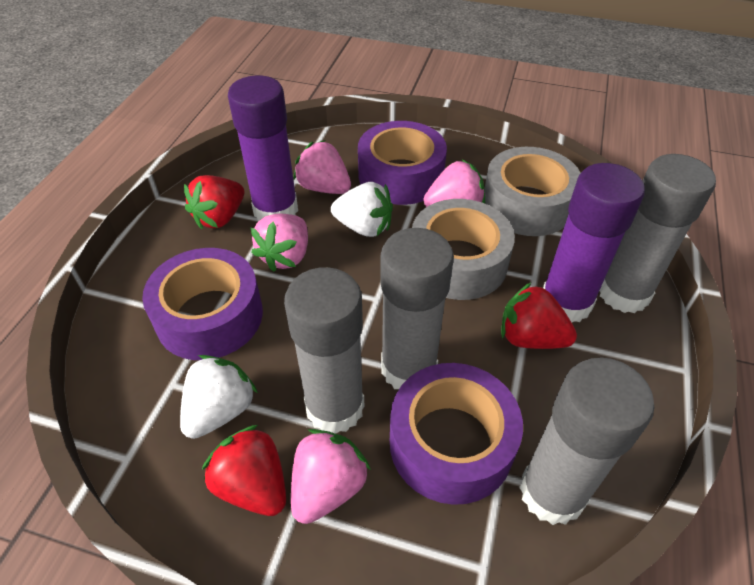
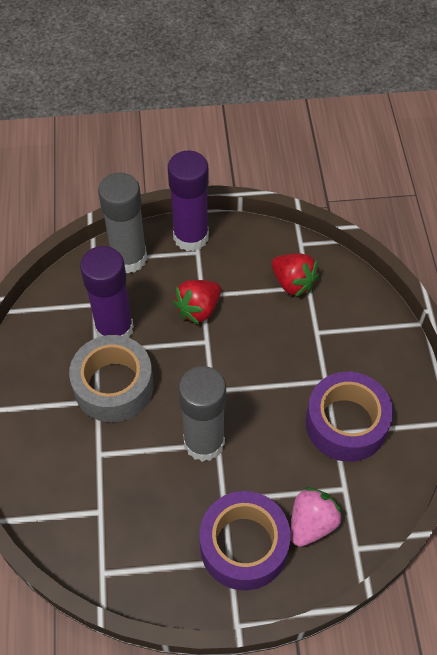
grey glue stick: 4 -> 2
grey tape: 2 -> 1
pink strawberry: 4 -> 1
purple tape: 3 -> 2
red strawberry: 3 -> 2
white strawberry: 2 -> 0

